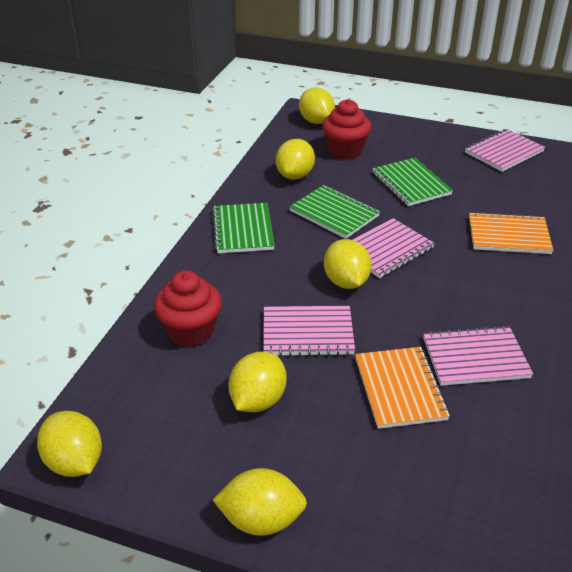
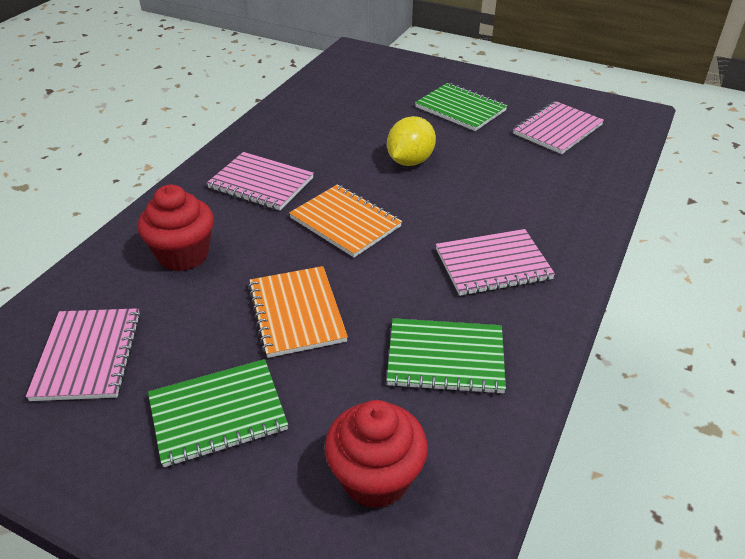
yellow lemon: 6 -> 1

